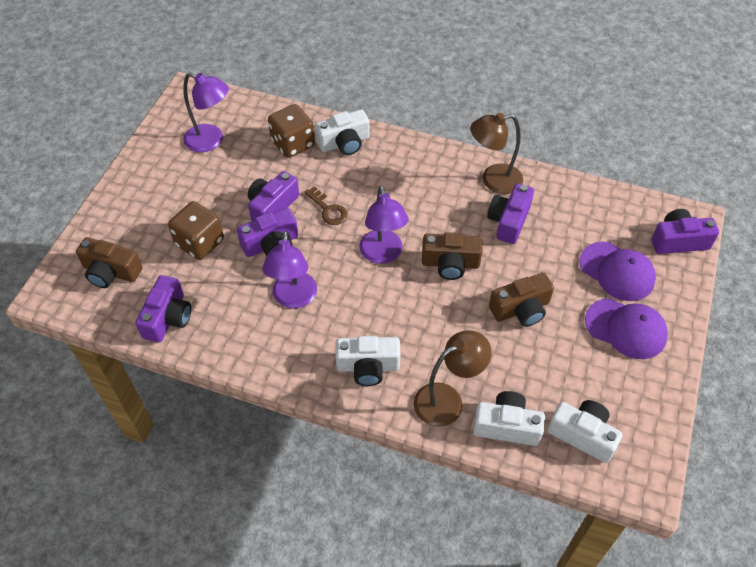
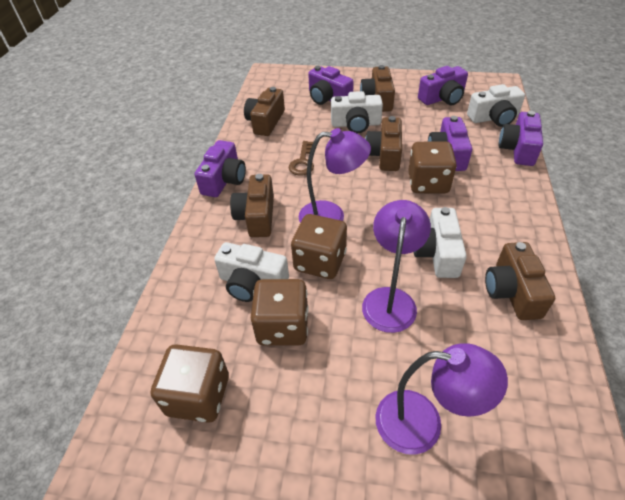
brown camera: 3 -> 5
brown dice: 2 -> 4
brown lamp: 2 -> 0
purple cap: 2 -> 0

